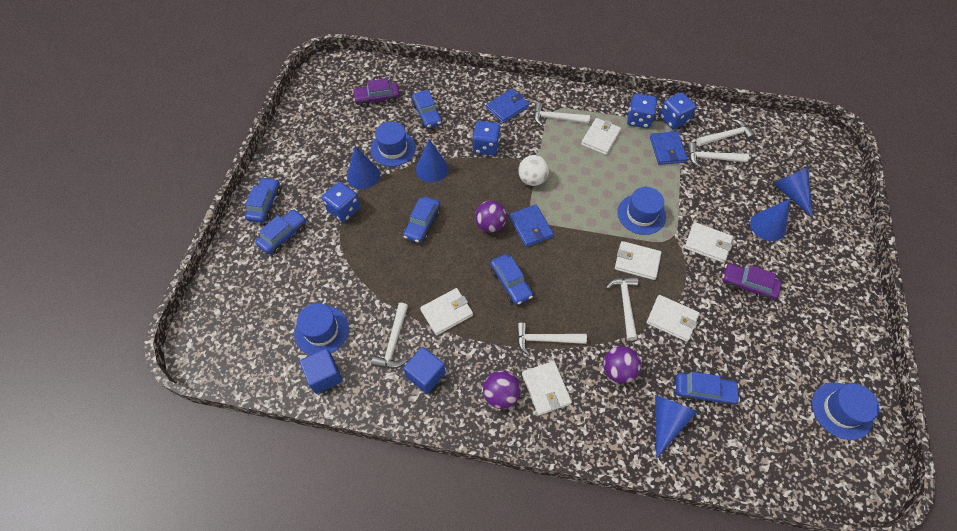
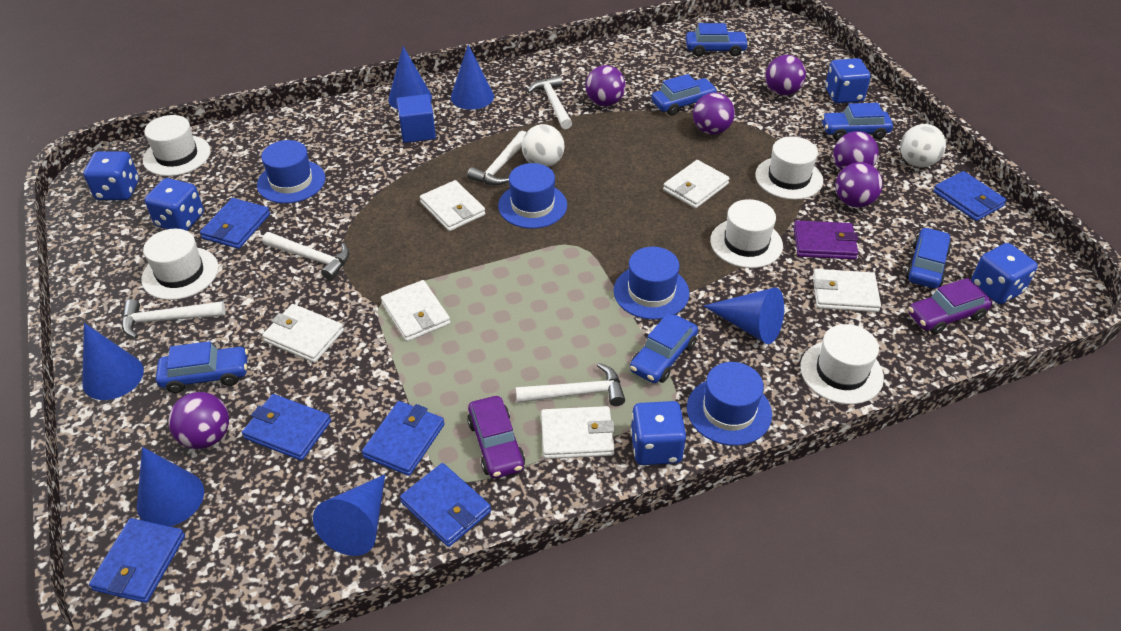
blue cone: 5 -> 6
blue cube: 2 -> 1
blue dice: 4 -> 5
blue wallet: 3 -> 6
purple ball: 3 -> 6
purple wallet: 0 -> 1
white ball: 1 -> 2
white hammer: 6 -> 5
white hat: 0 -> 5

